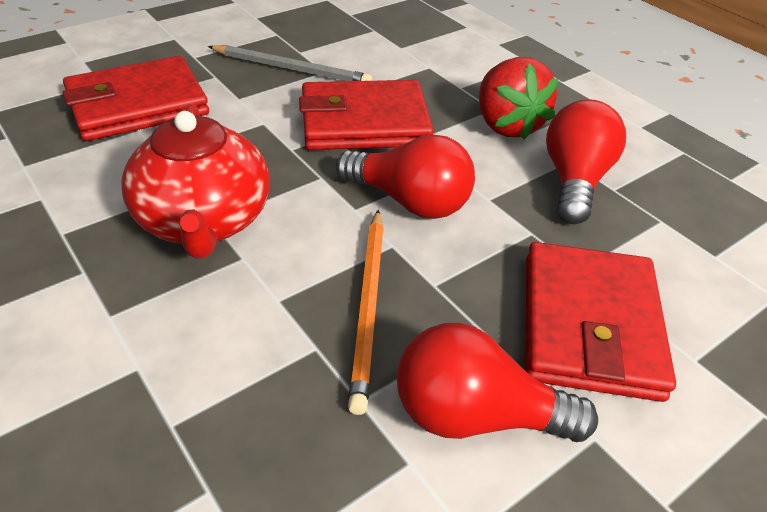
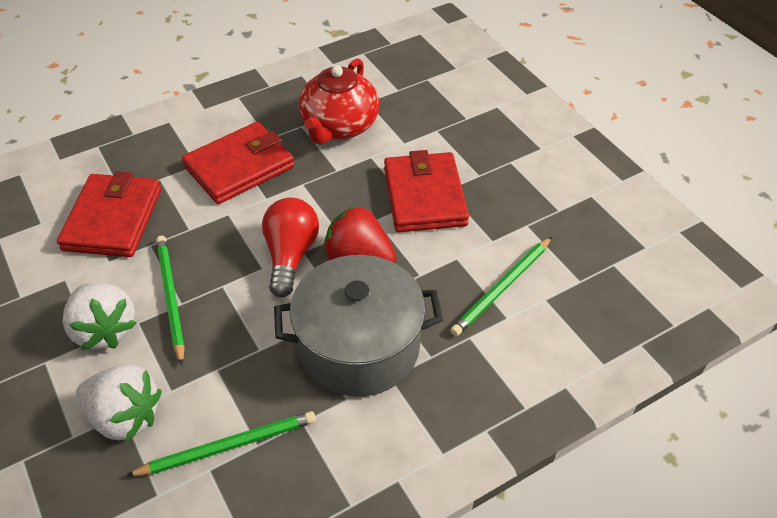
green pencil: 0 -> 3
grey pencil: 1 -> 0
grey pot: 0 -> 1
orange pencil: 1 -> 0
red light bulb: 3 -> 1
white strawberry: 0 -> 2

